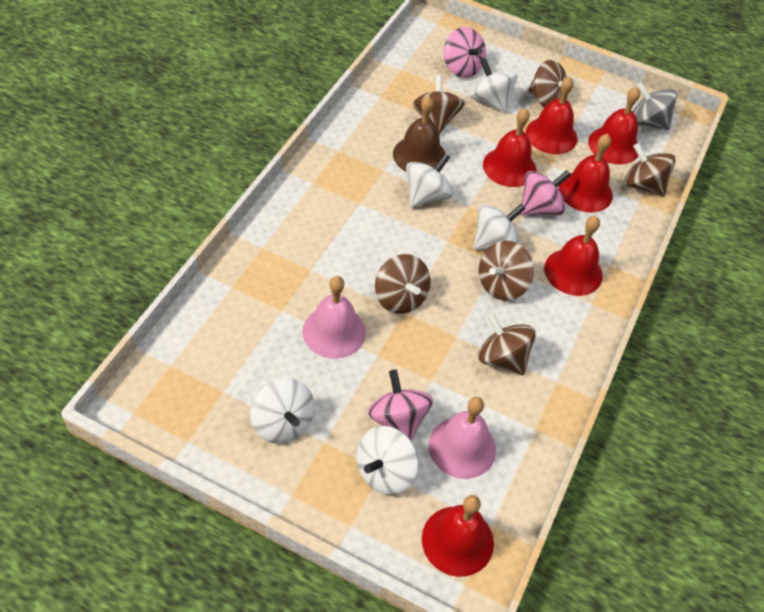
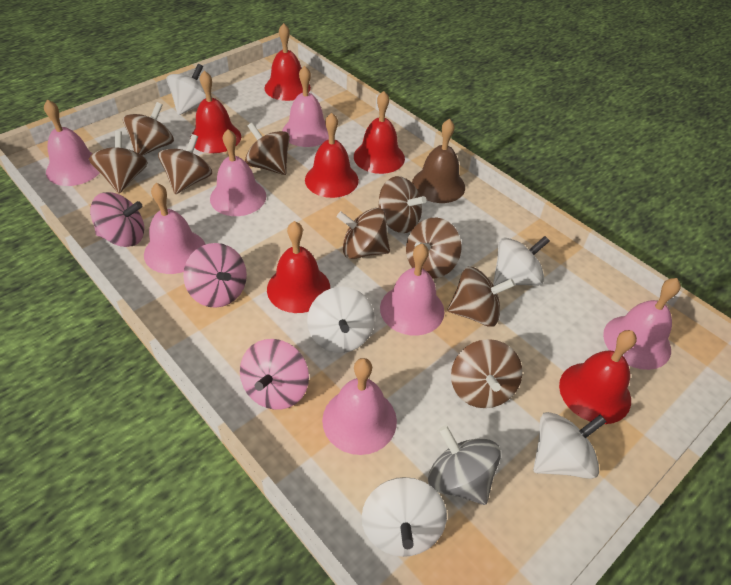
brown spinning top: 6 -> 9
pink bell: 2 -> 7

